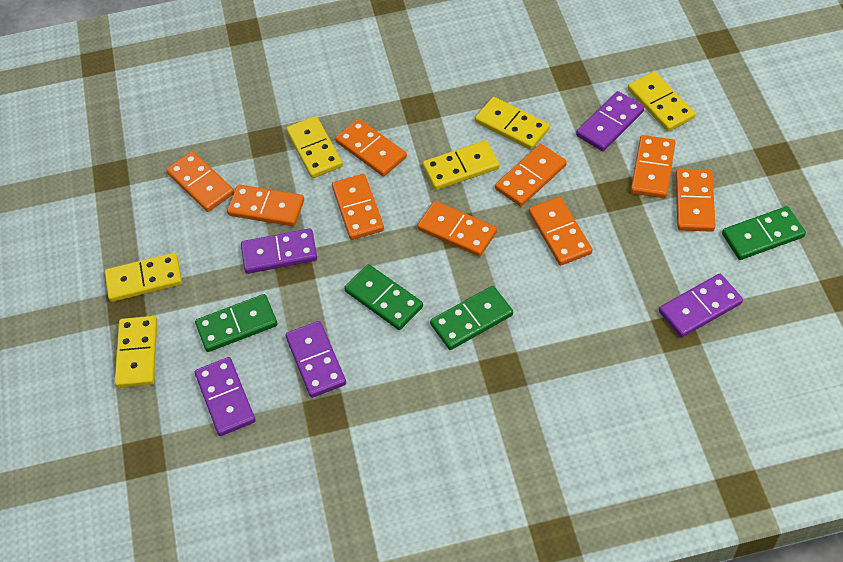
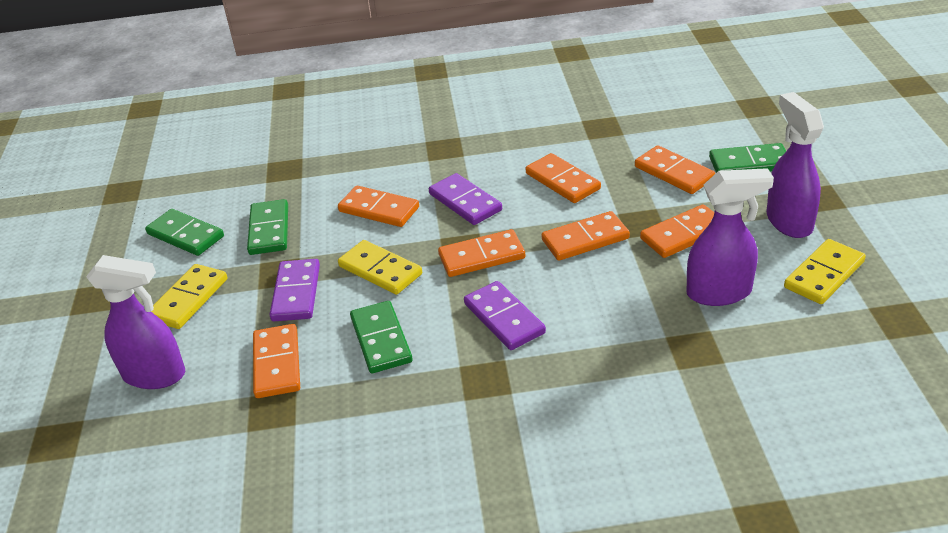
orange domino: 9 -> 7
purple domino: 5 -> 3
purple spray bottle: 0 -> 3
yellow domino: 6 -> 3

